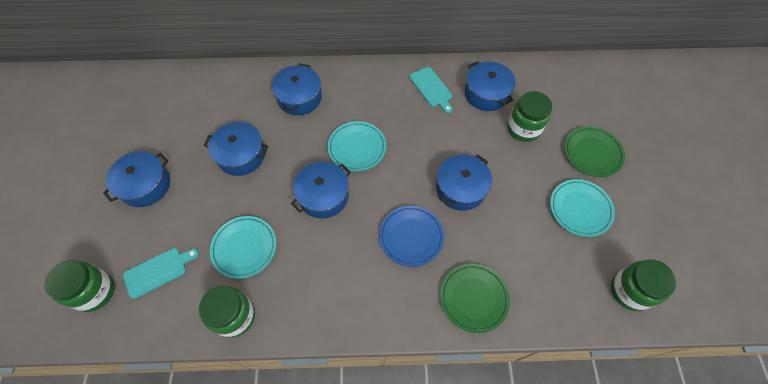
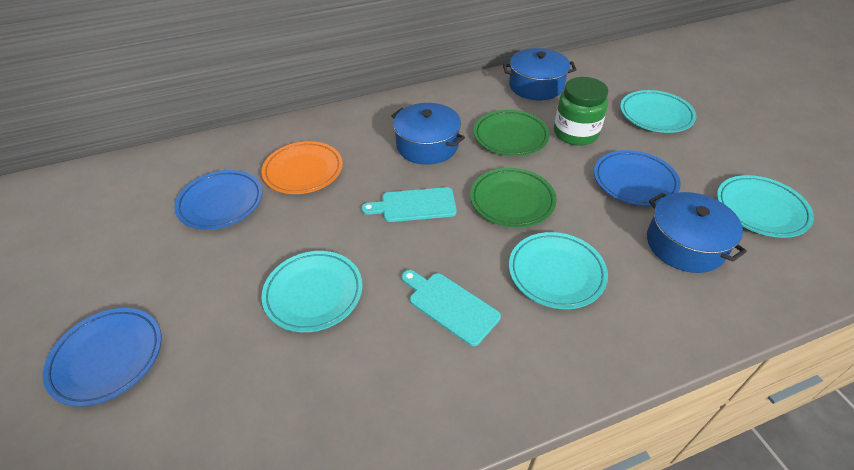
blue plate: 1 -> 3
blue pot: 6 -> 3
green jar: 4 -> 1
orange plate: 0 -> 1
turquoise plate: 3 -> 4

